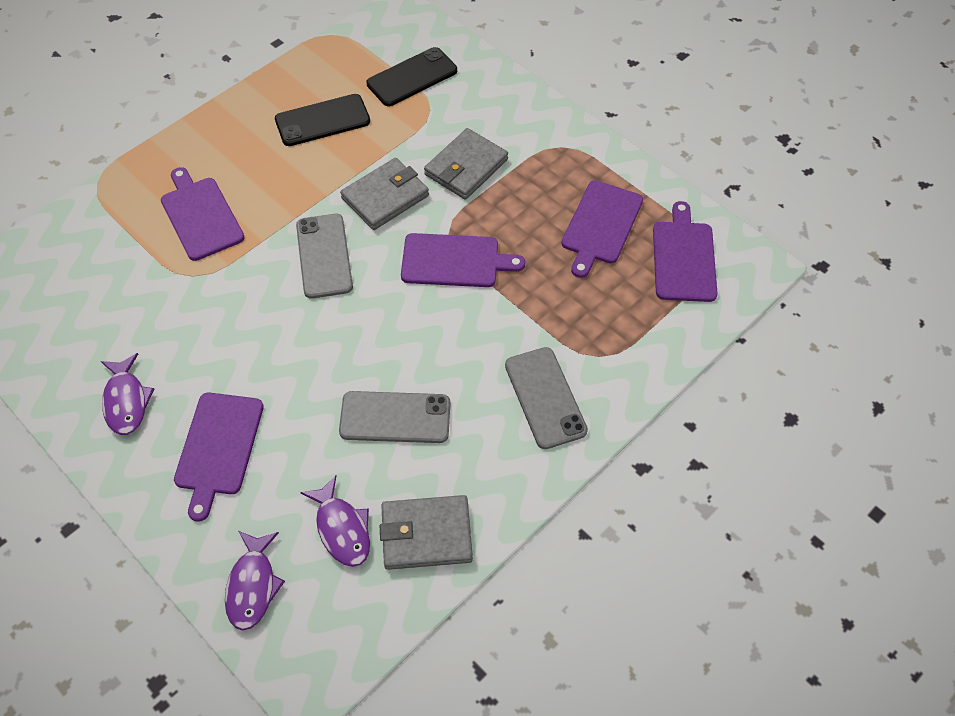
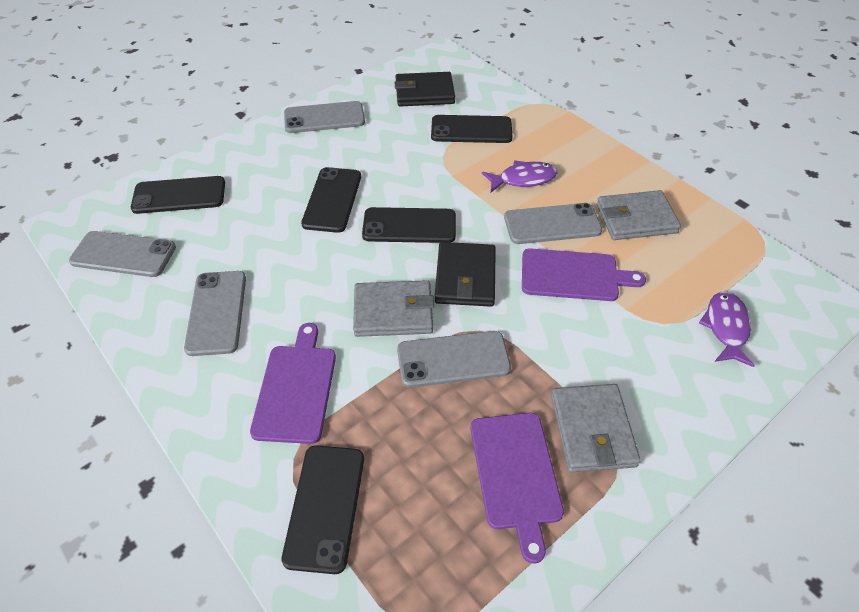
black phone: 2 -> 5
black wallet: 0 -> 2
grey phone: 3 -> 5
purple cutting board: 5 -> 3
purple fish: 3 -> 2

